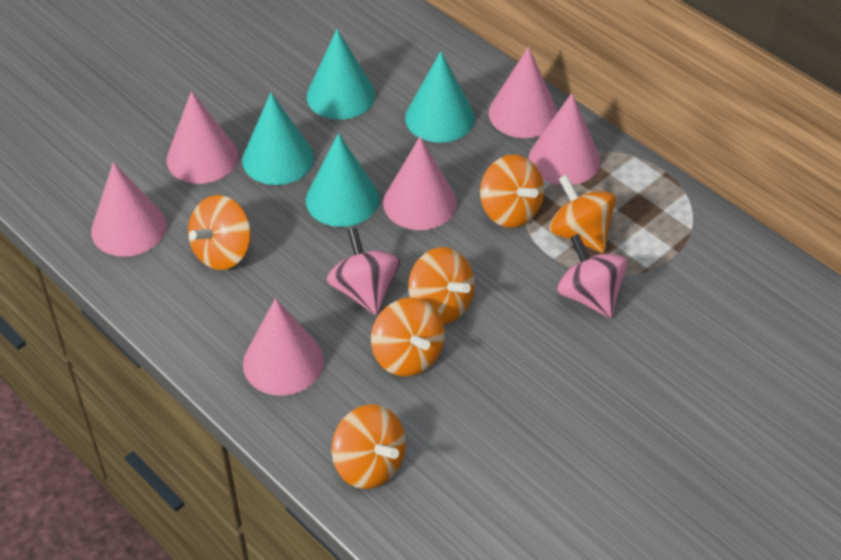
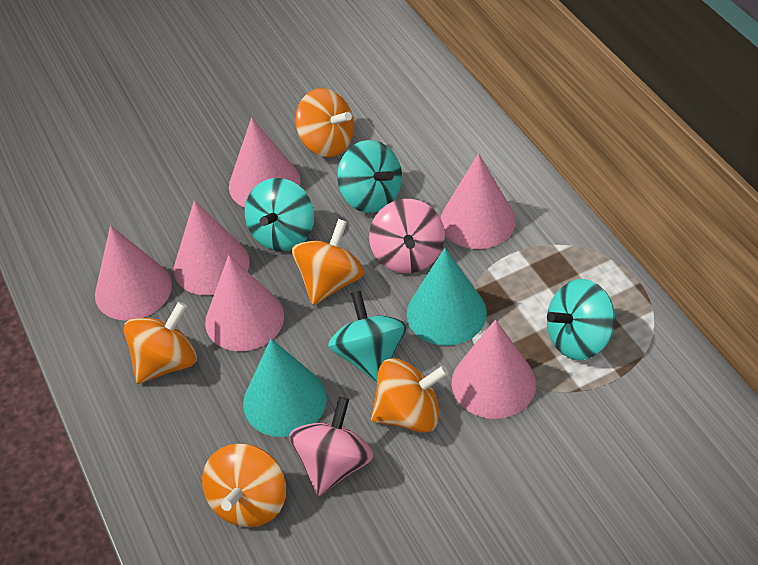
orange spinning top: 6 -> 5
turquoise cone: 4 -> 2
turquoise spinning top: 0 -> 4

